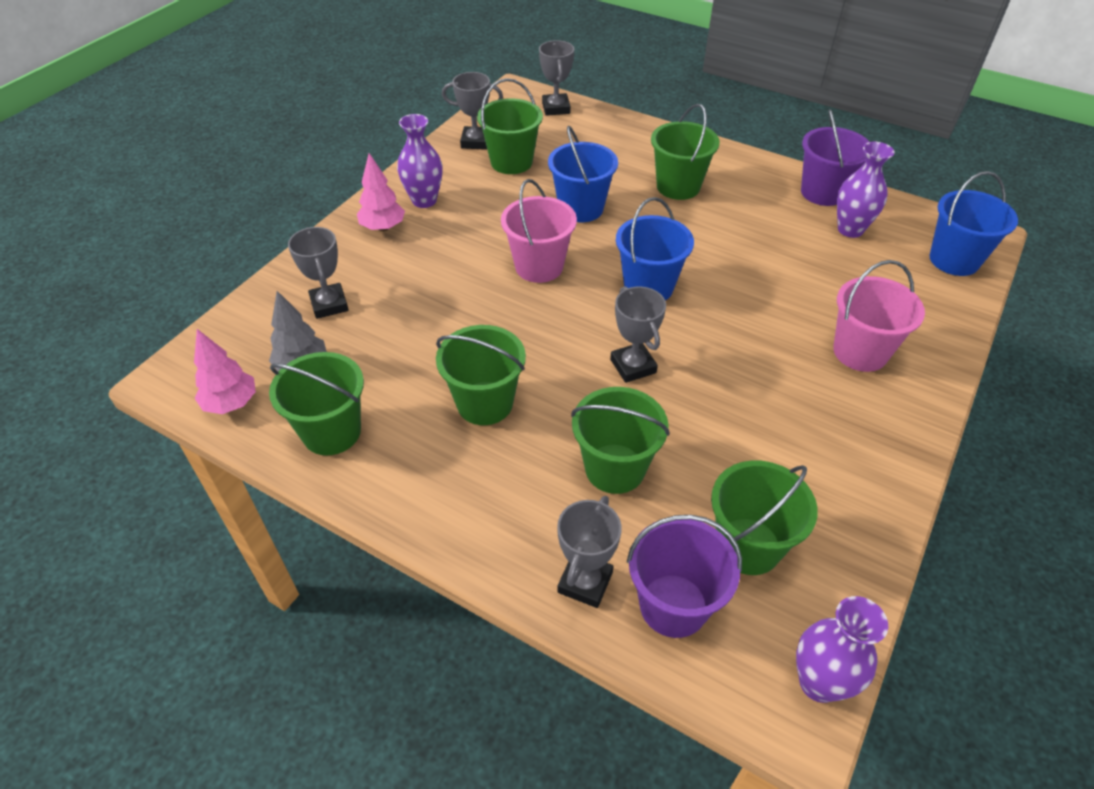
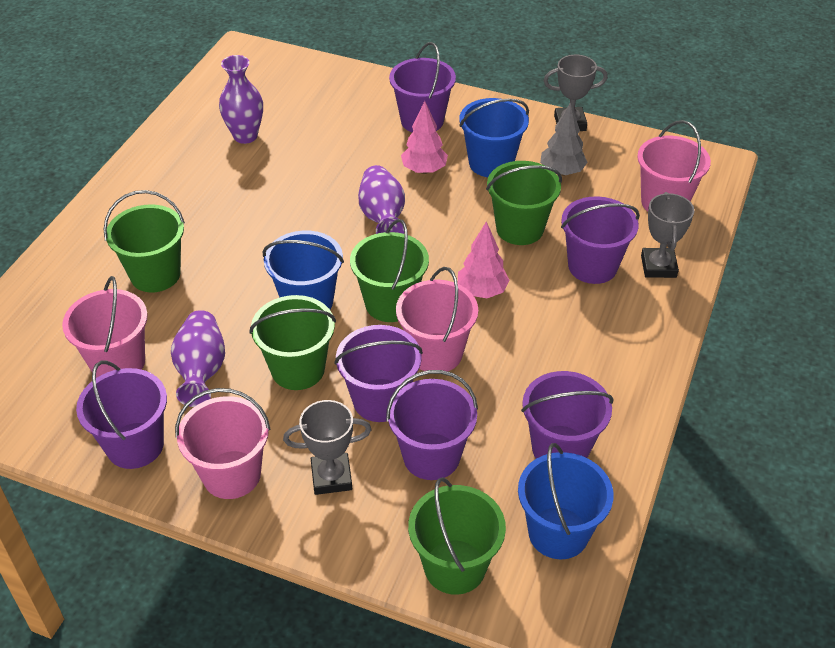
green bucket: 6 -> 5
grey trophy: 5 -> 3
pink bucket: 2 -> 4
purple bucket: 2 -> 6

